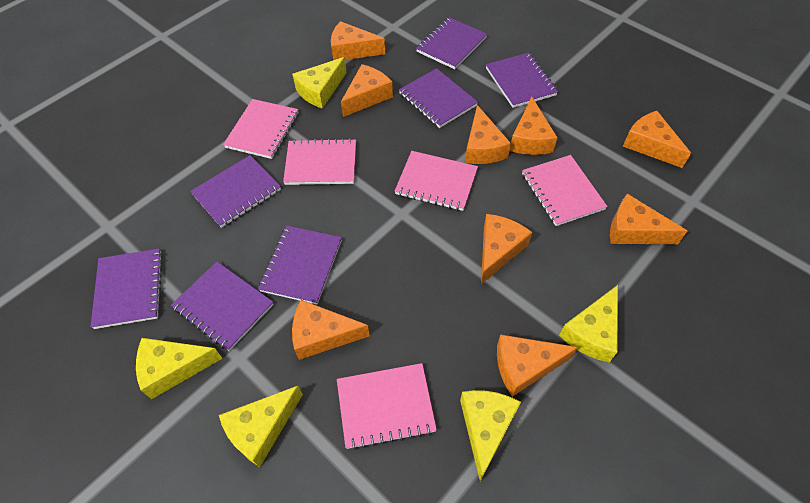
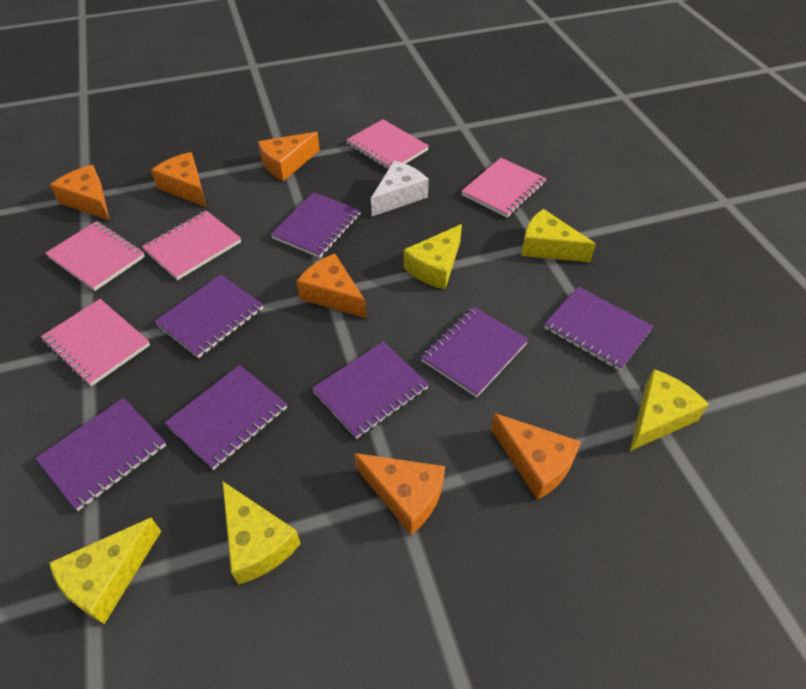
orange cheese: 9 -> 6
white cheese: 0 -> 1

